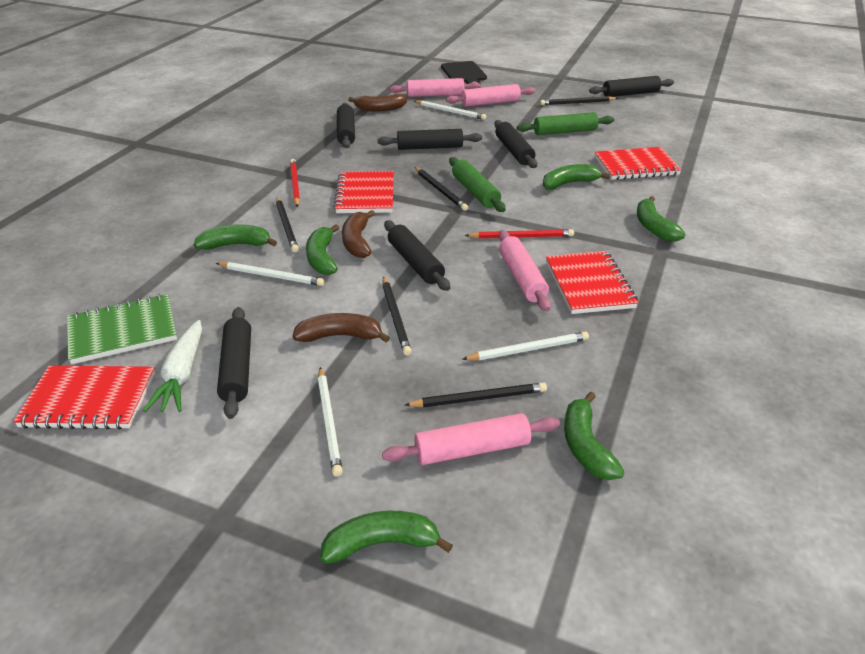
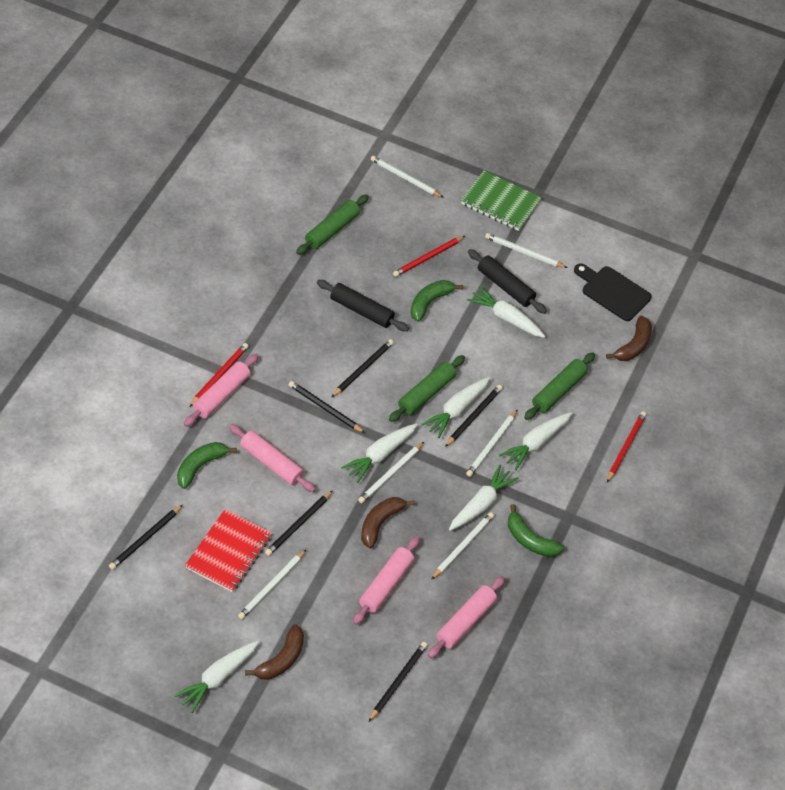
black pencil: 5 -> 6
black rolling pin: 6 -> 2
green banana: 6 -> 3
green rolling pin: 2 -> 3
red notebook: 4 -> 1
red pencil: 2 -> 3
white carrot: 1 -> 6
white pencil: 4 -> 6

